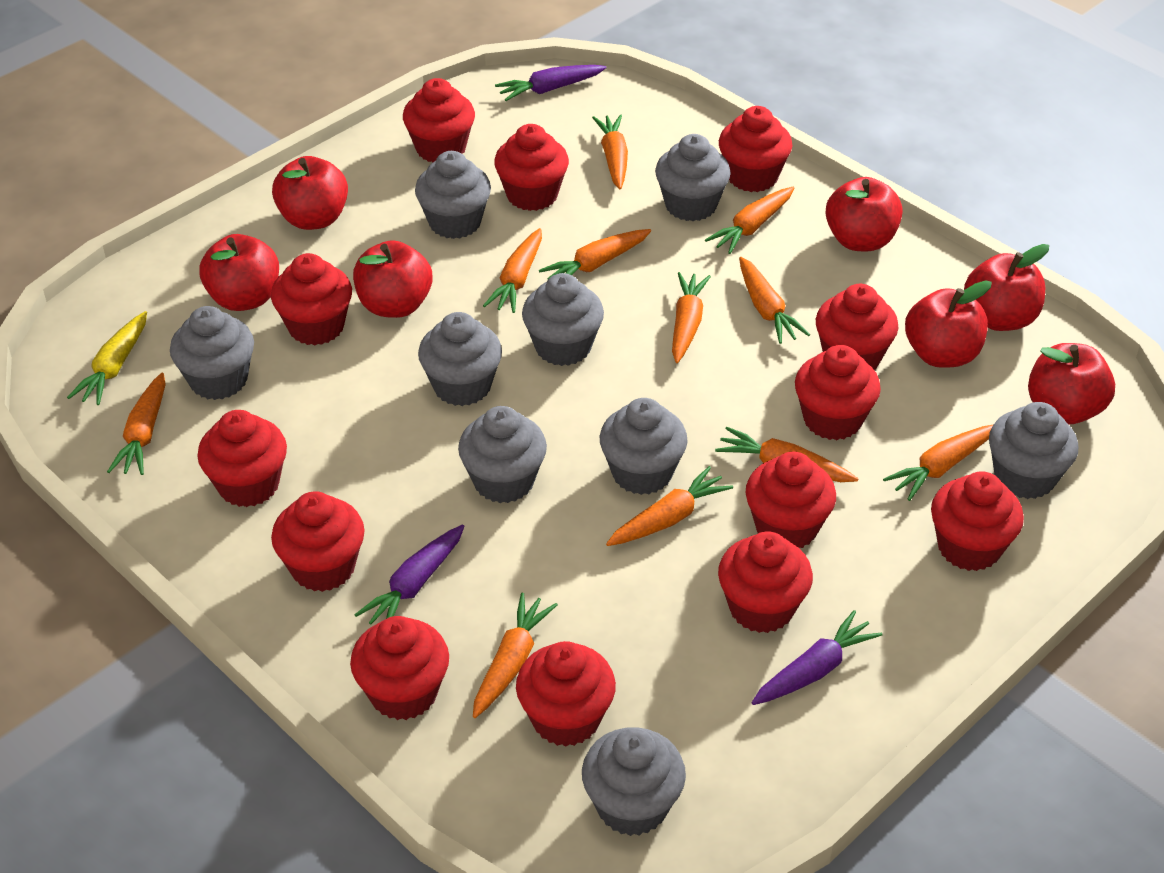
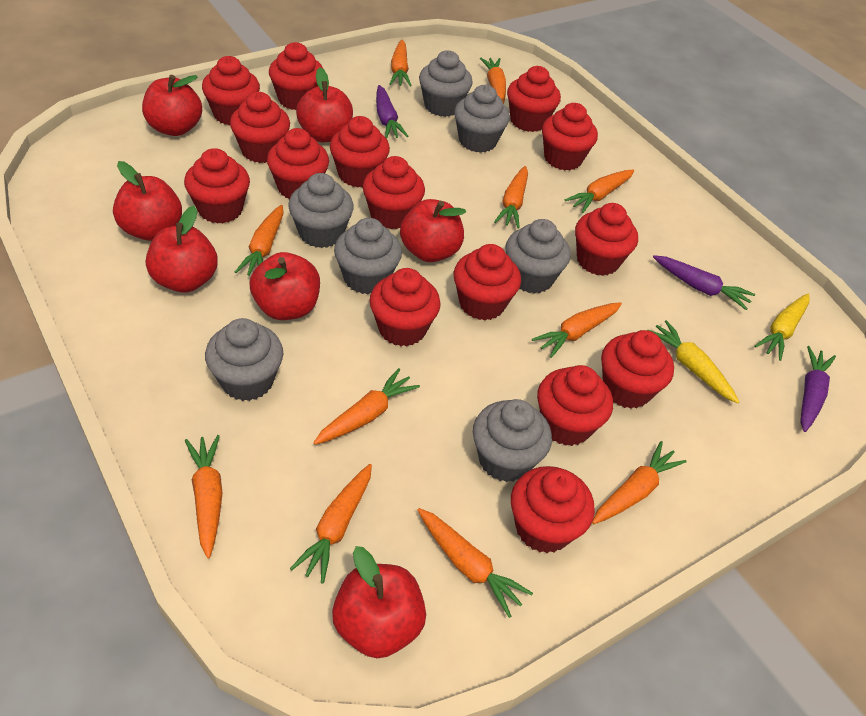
grey cupcake: 9 -> 7
red cupcake: 13 -> 15
yellow carrot: 1 -> 2

